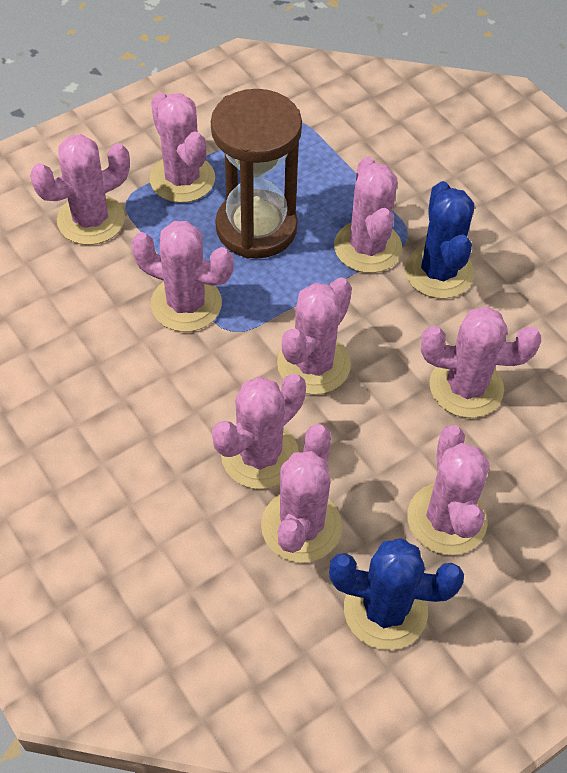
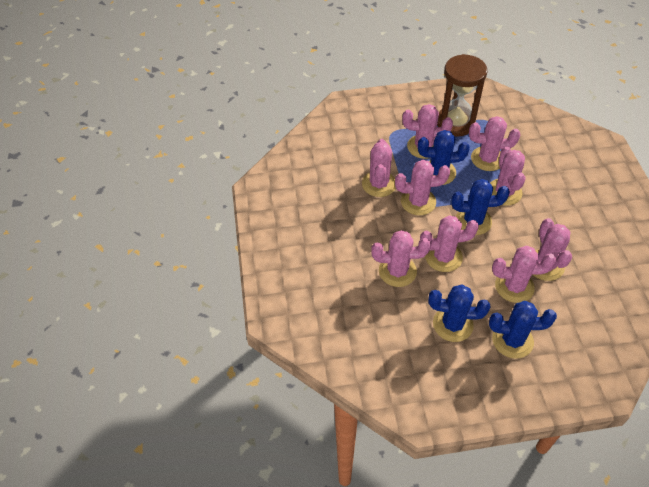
blue cactus: 2 -> 4

